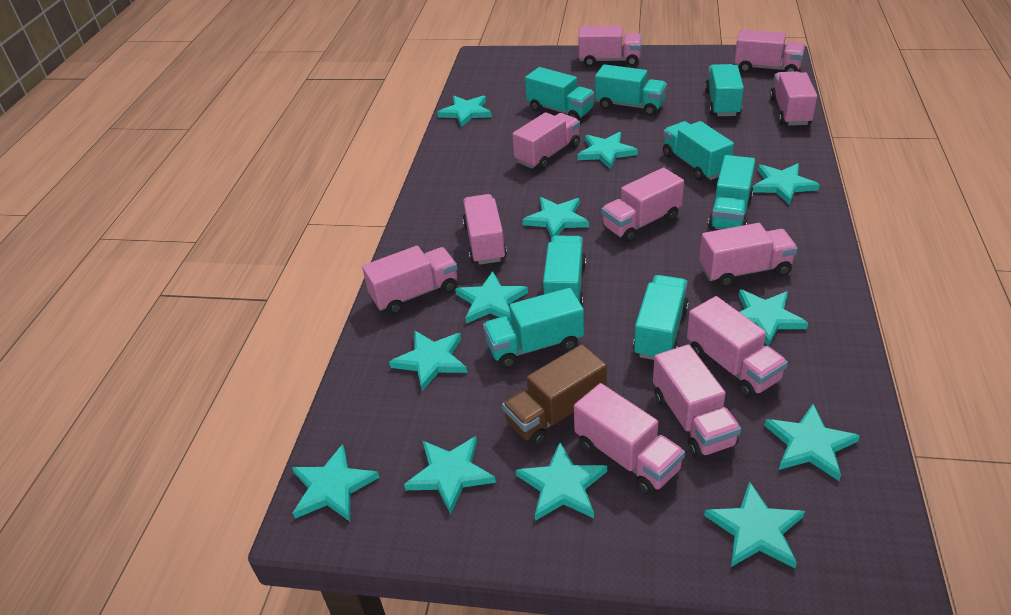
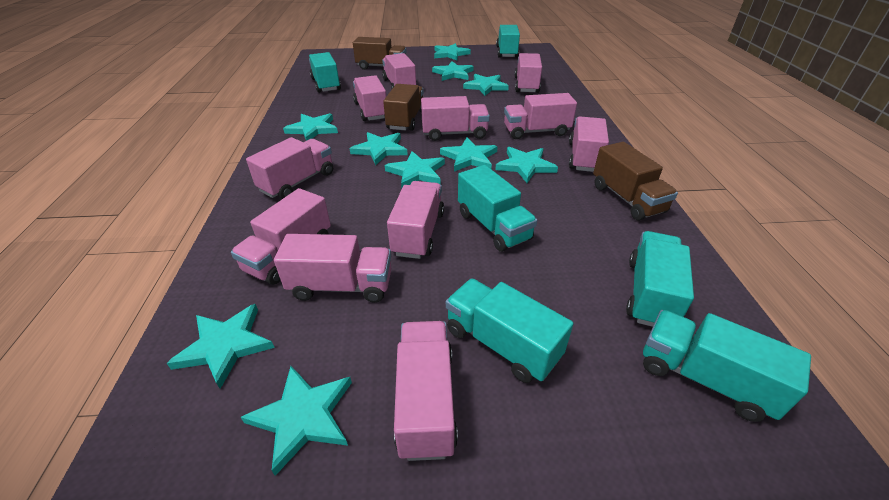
brown truck: 1 -> 3
turquoise star: 12 -> 10
turquoise truck: 8 -> 6

